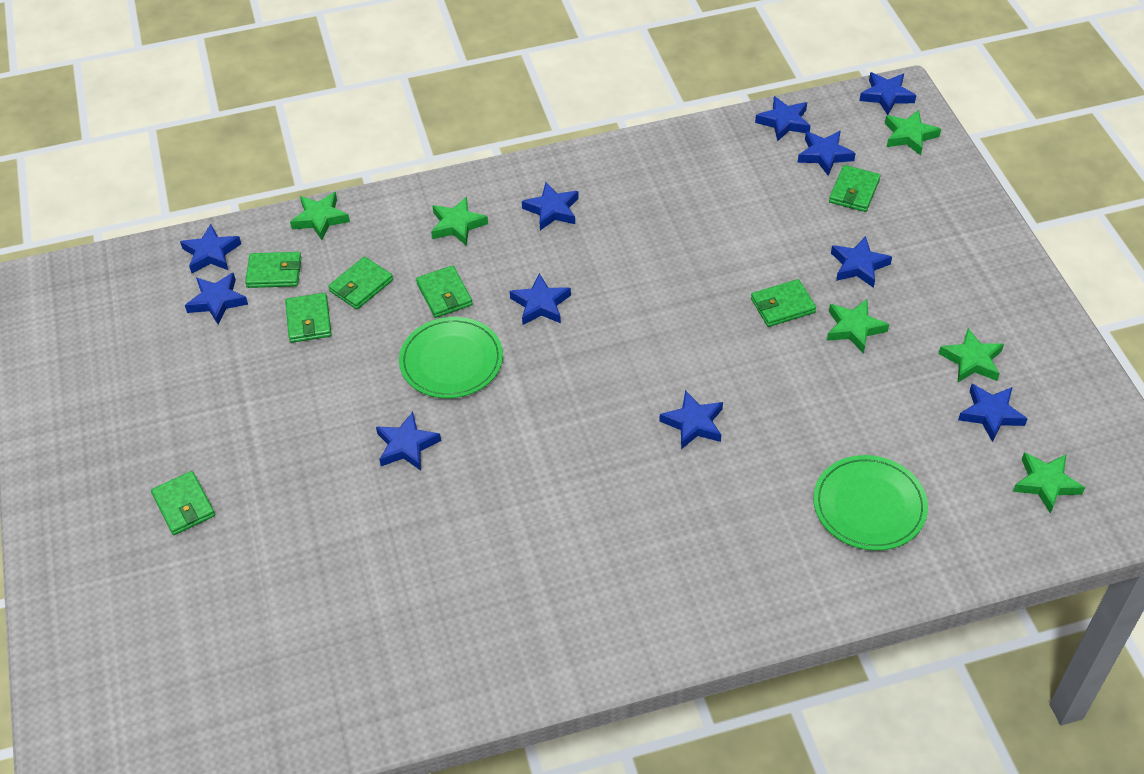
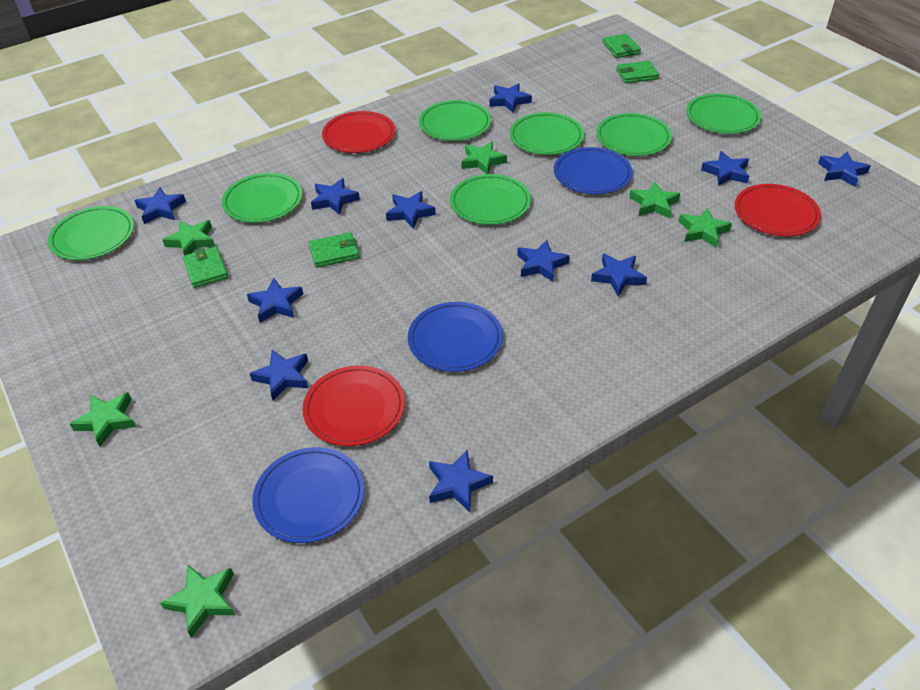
blue plate: 0 -> 3
green plate: 2 -> 7
green wallet: 7 -> 4
red plate: 0 -> 3

